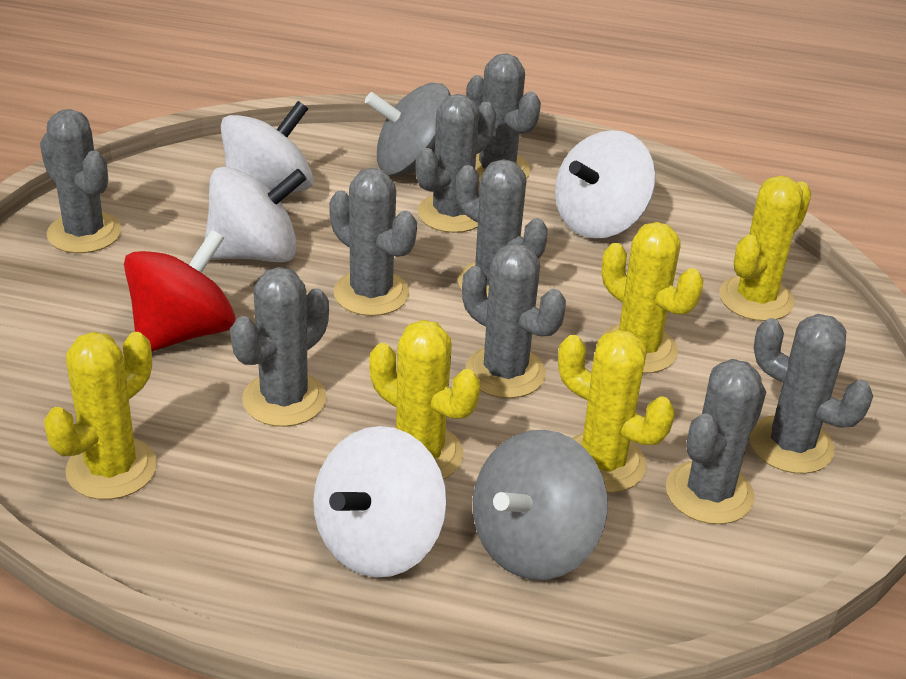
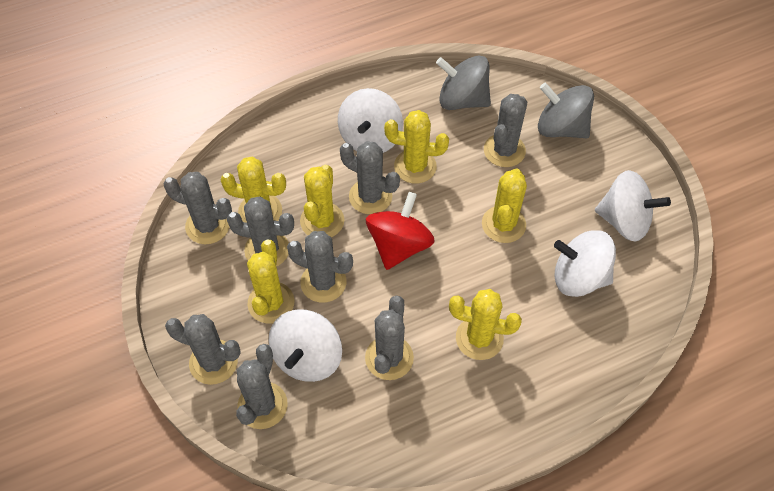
grey cactus: 9 -> 8
yellow cactus: 5 -> 6

